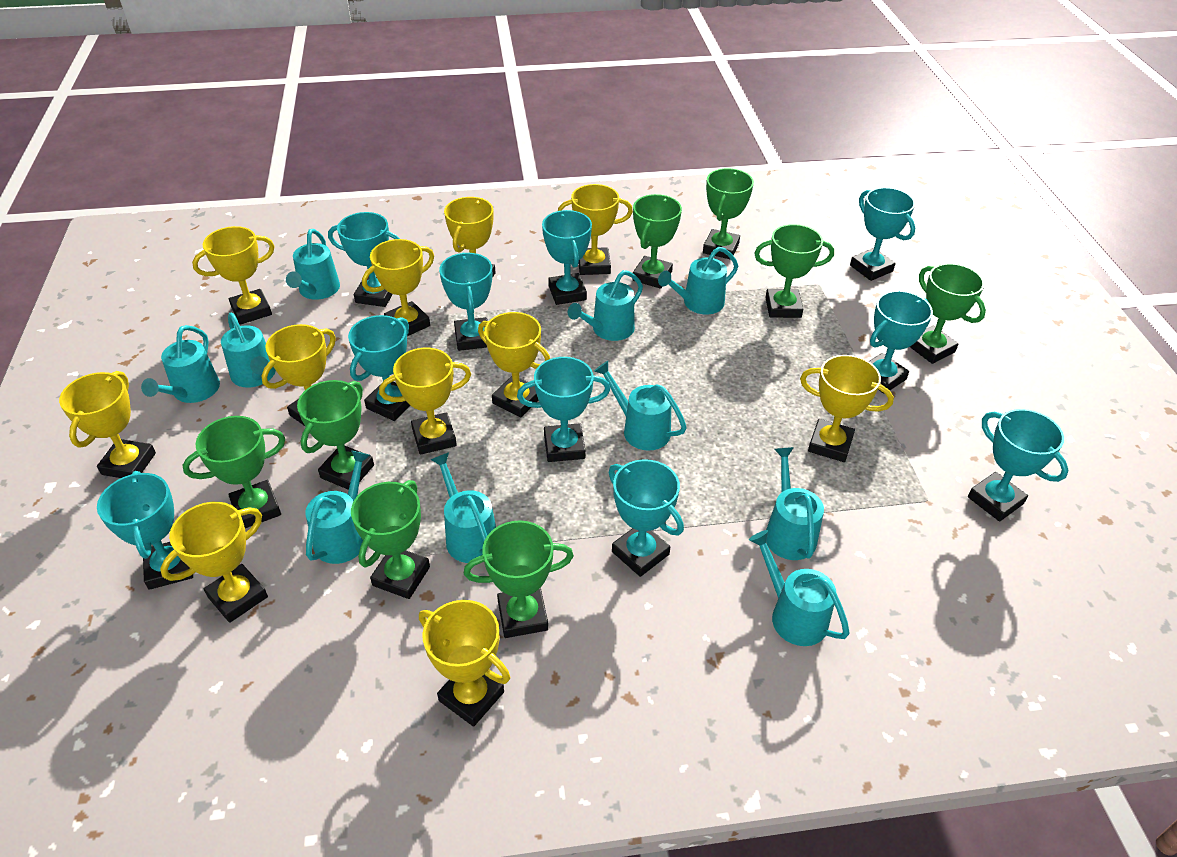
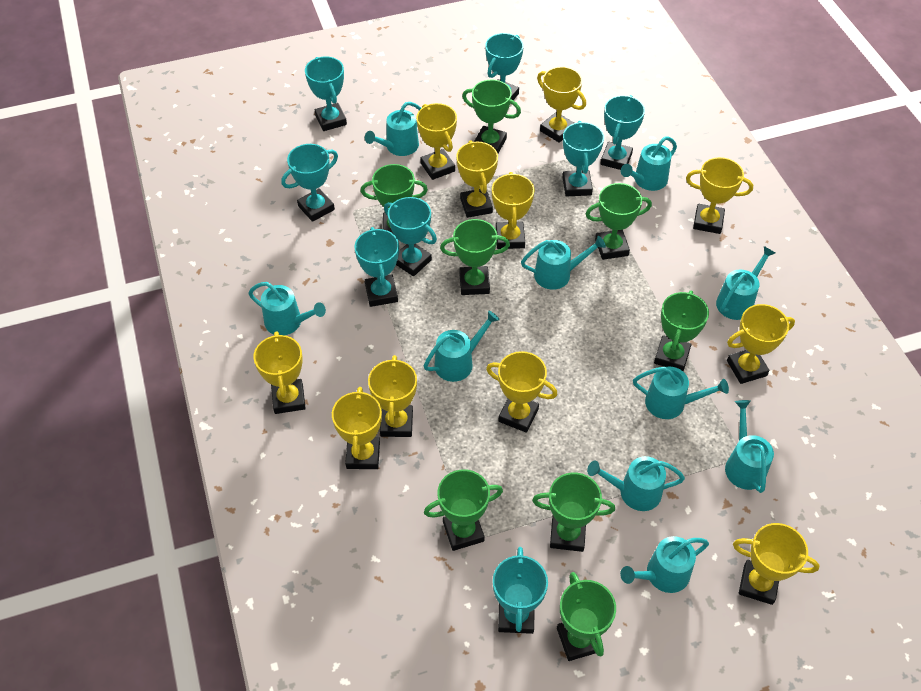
turquoise trophy: 10 -> 8

